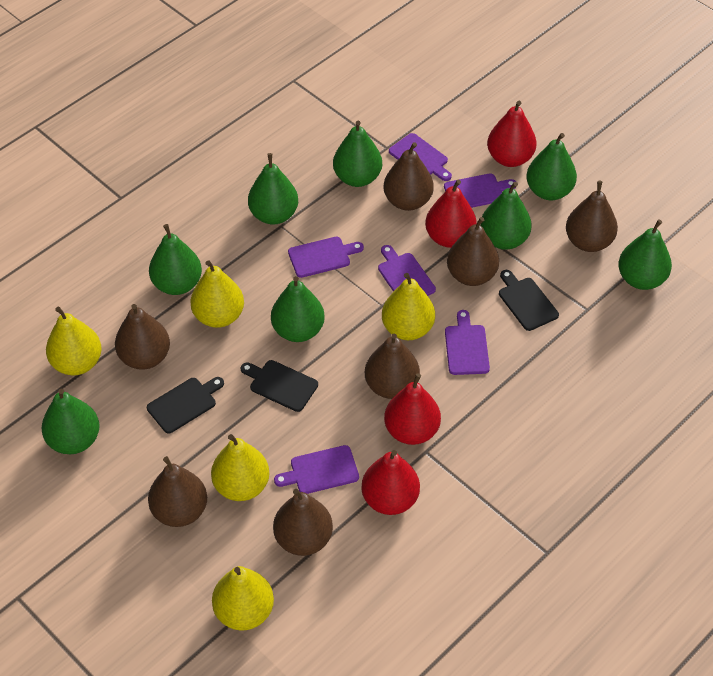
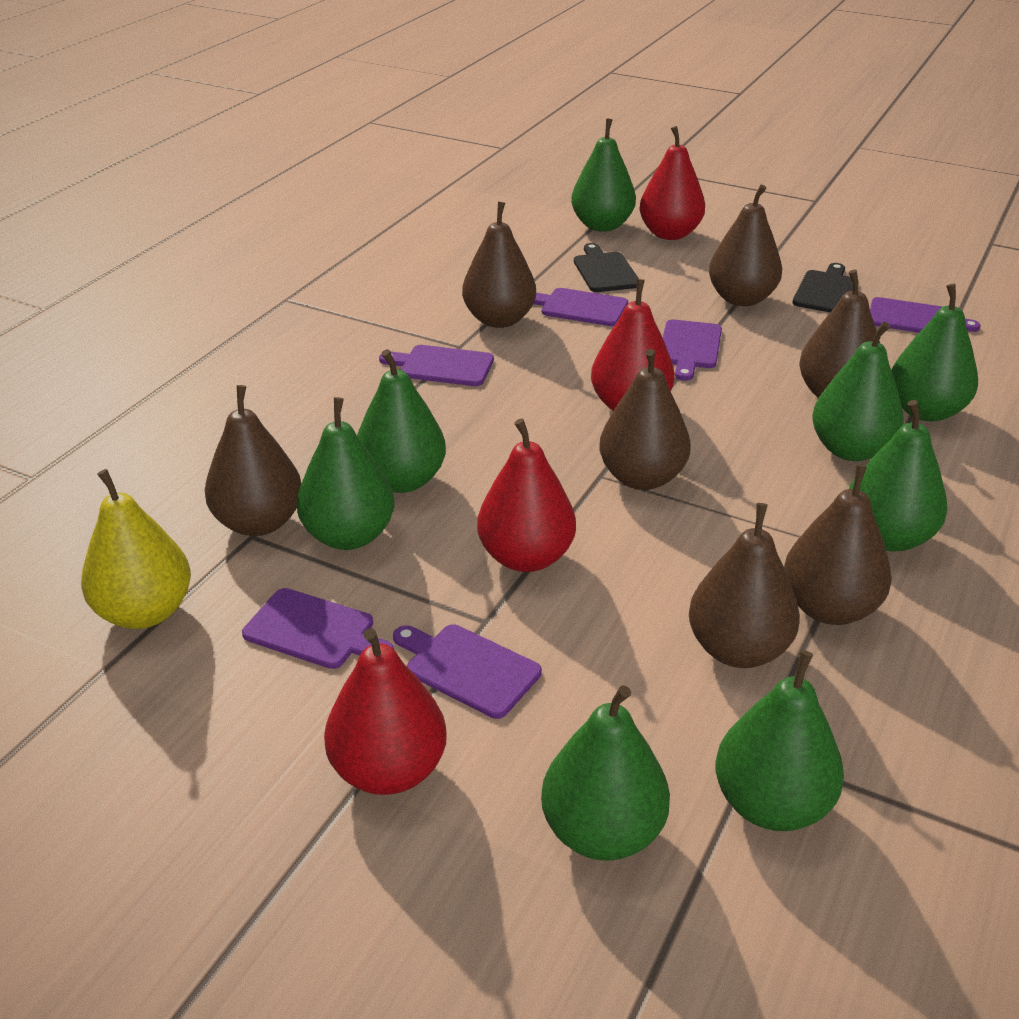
black cutting board: 3 -> 2
yellow pear: 5 -> 1

